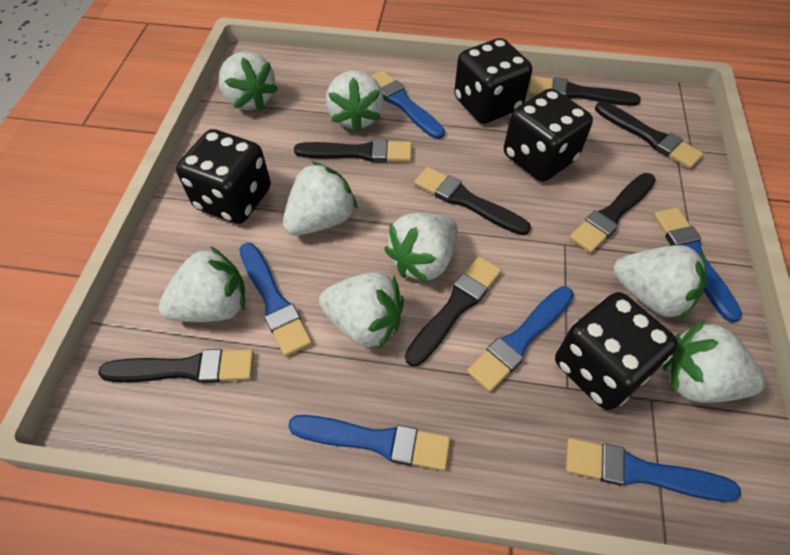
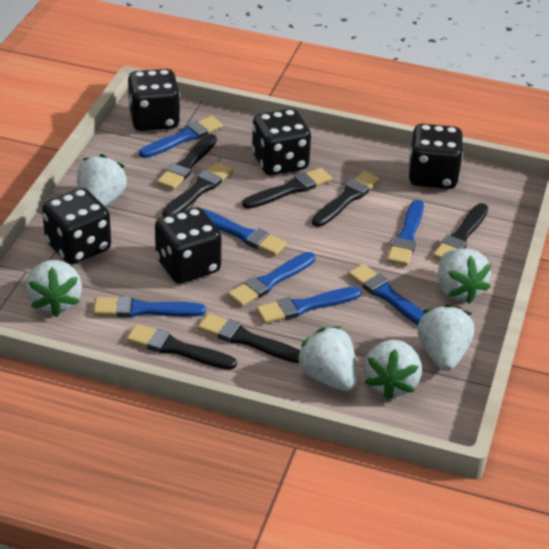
black dice: 4 -> 5
blue brush: 6 -> 7
white strawberry: 8 -> 6

